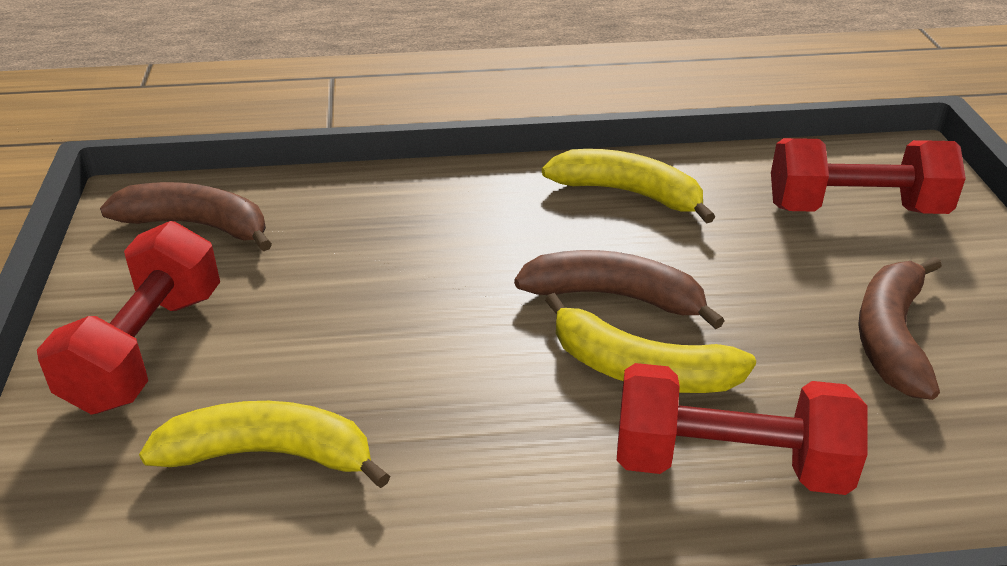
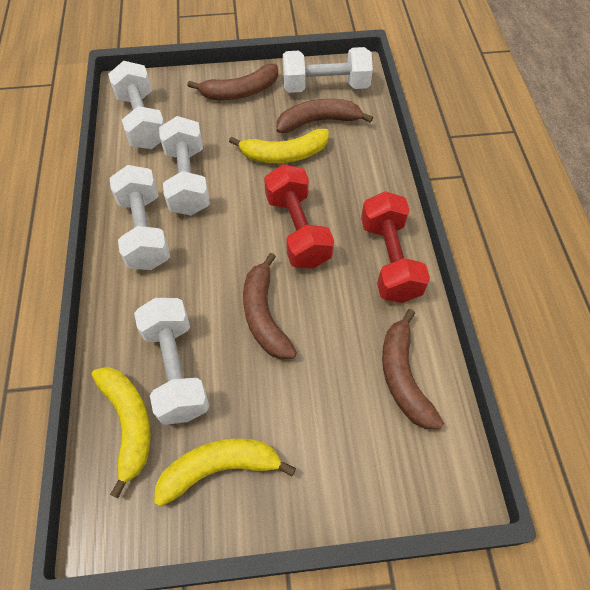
brown banana: 3 -> 4
red dumbbell: 3 -> 2
white dumbbell: 0 -> 5

